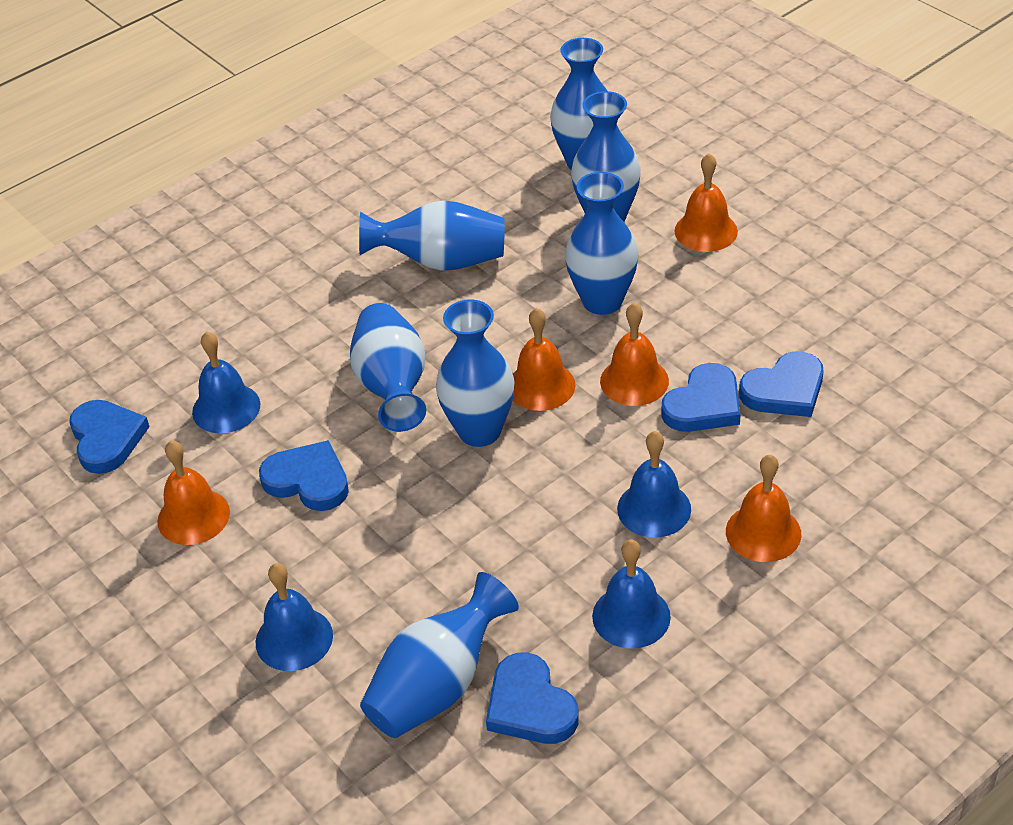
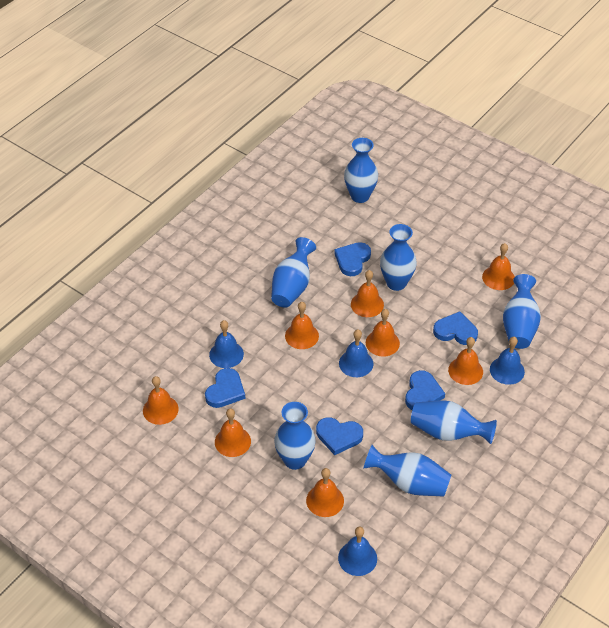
orange bell: 5 -> 8

